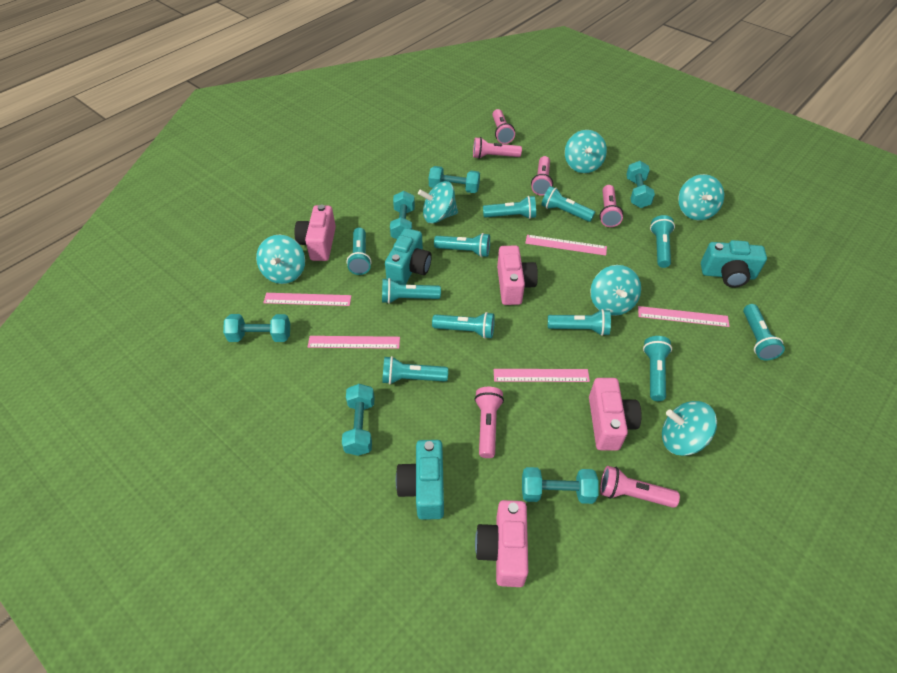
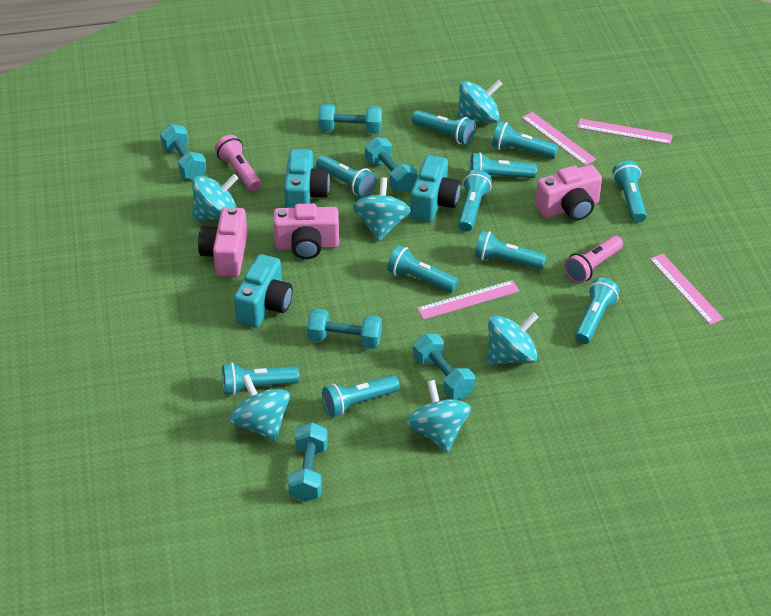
pink camera: 4 -> 3
pink flashlight: 6 -> 2
pink ruler: 5 -> 4

